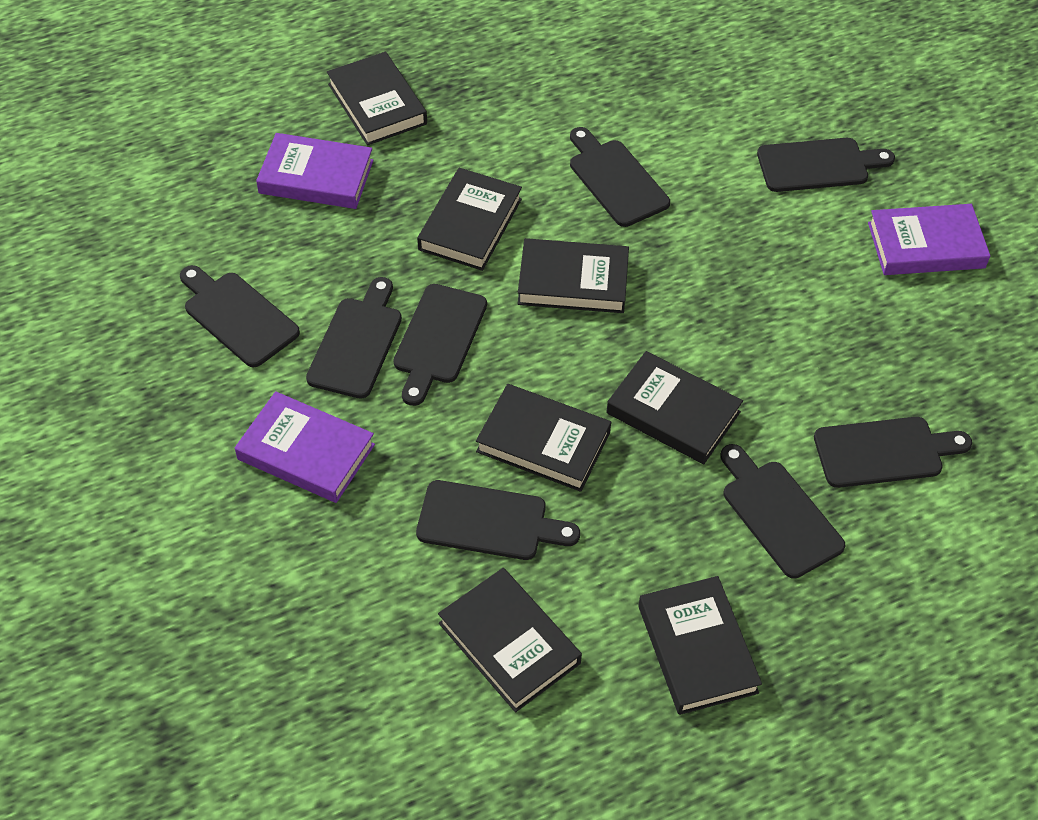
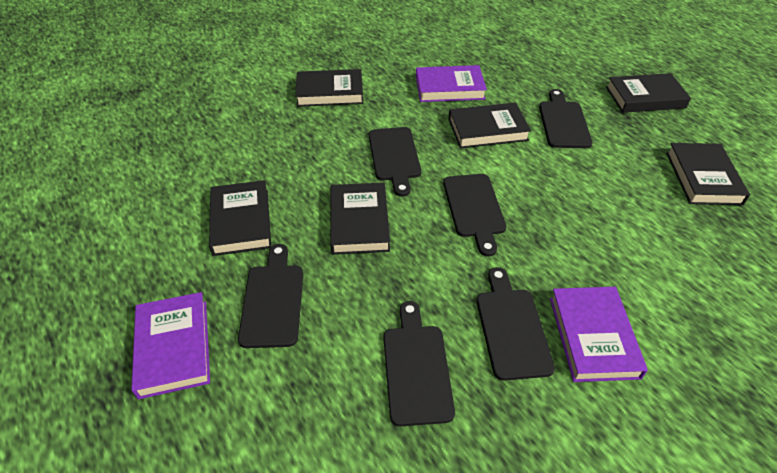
black book: 7 -> 6
black cutting board: 8 -> 6

